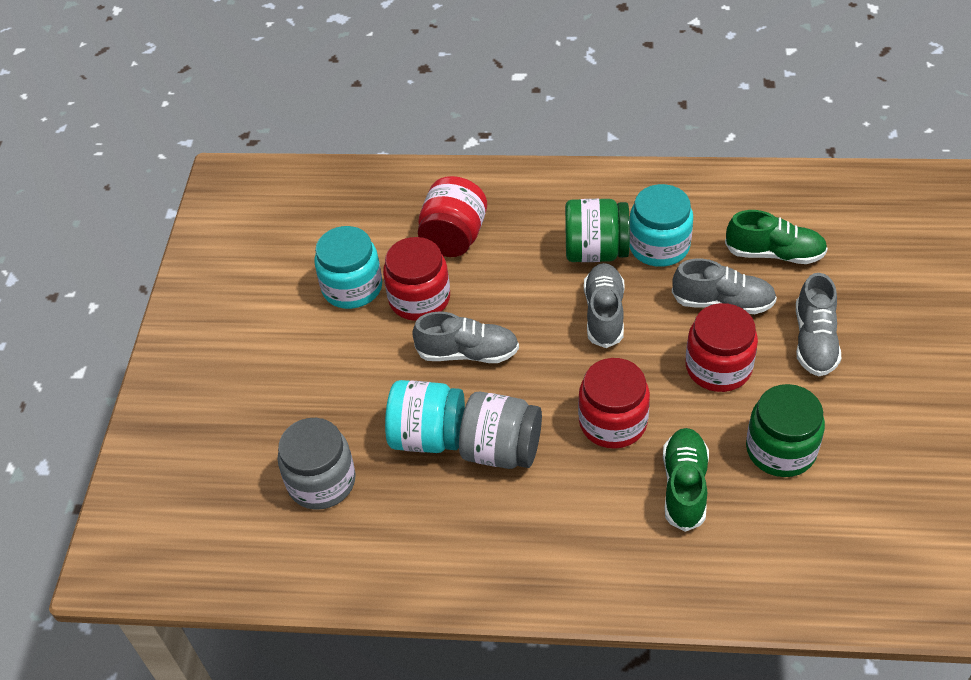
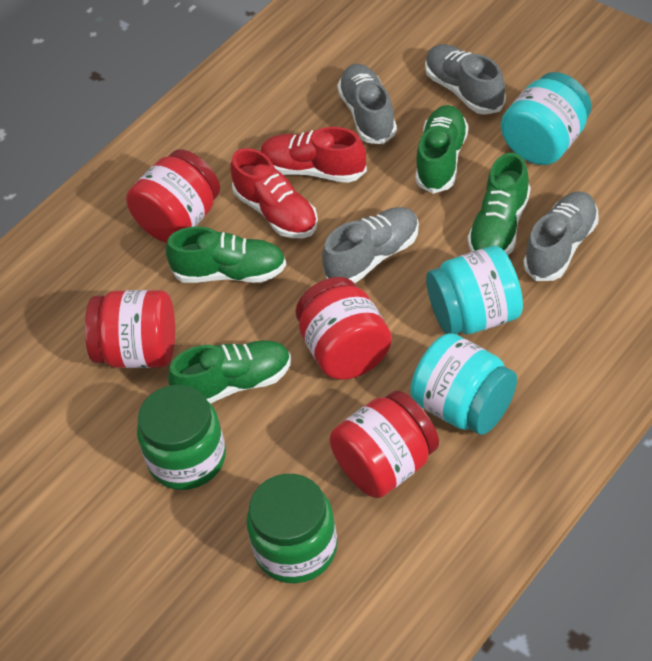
green shoe: 2 -> 4
grey jar: 2 -> 0
red shoe: 0 -> 2

